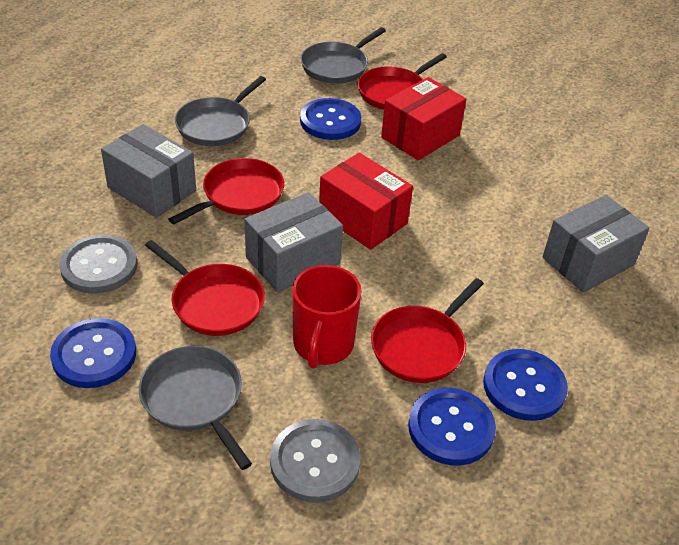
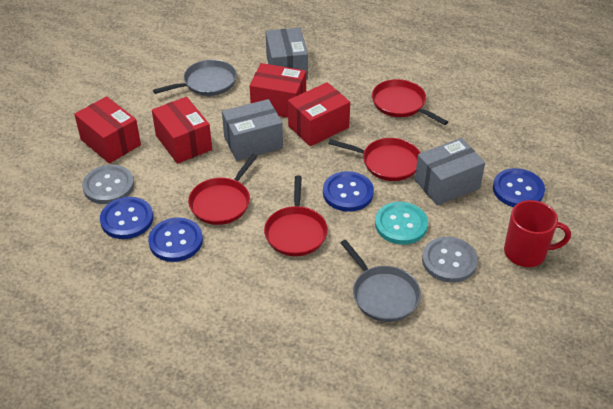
grey pan: 3 -> 2
red box: 2 -> 4
turquoise button: 0 -> 1

